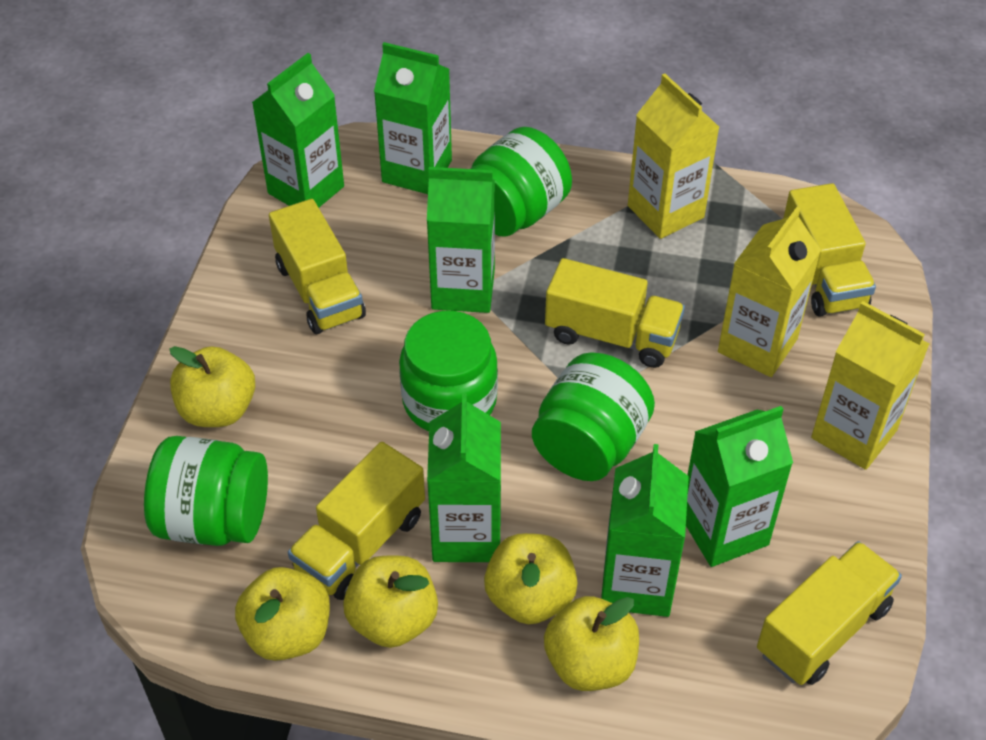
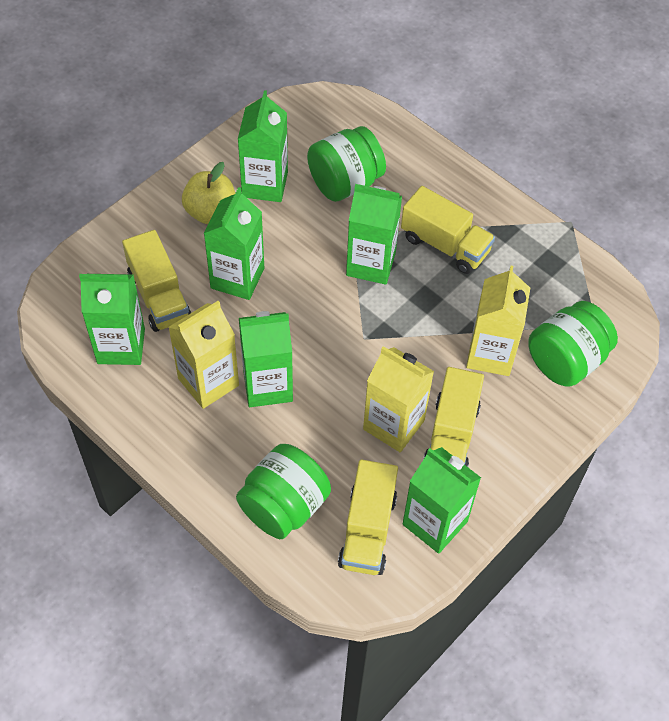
green jar: 4 -> 3
yellow apple: 5 -> 1
yellow truck: 5 -> 4

